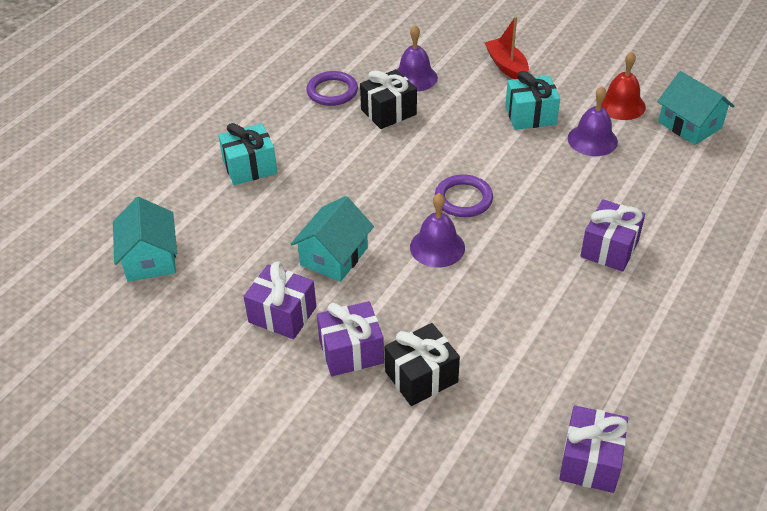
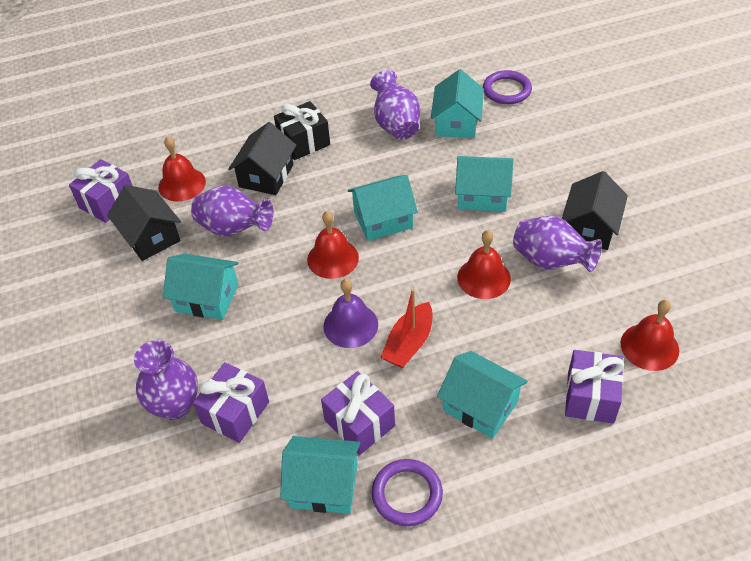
black gift: 2 -> 1
black house: 0 -> 3
purple bell: 3 -> 1
purple vase: 0 -> 4
red bell: 1 -> 4
turquoise gift: 2 -> 0
turquoise house: 3 -> 6

